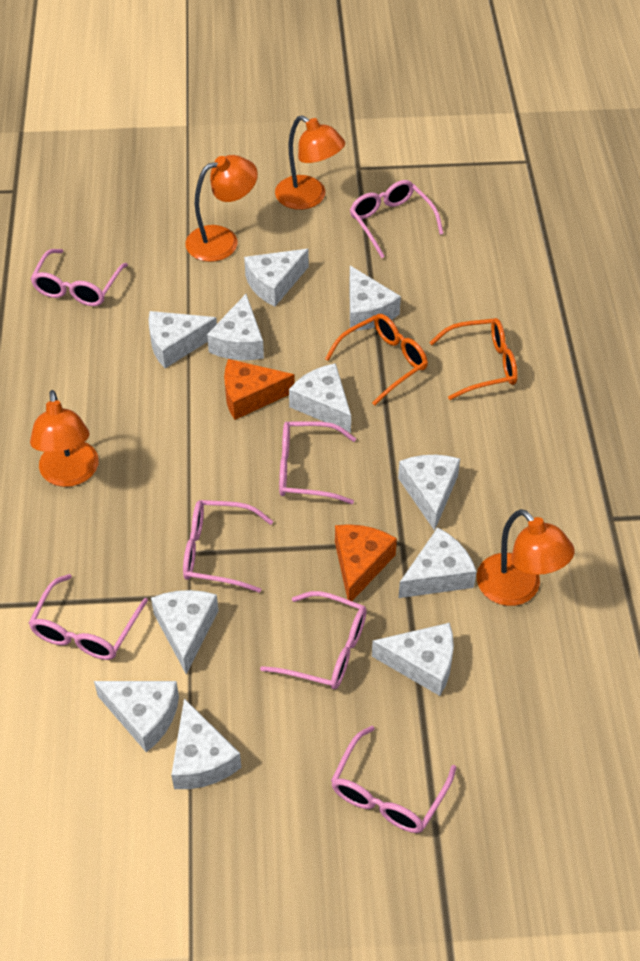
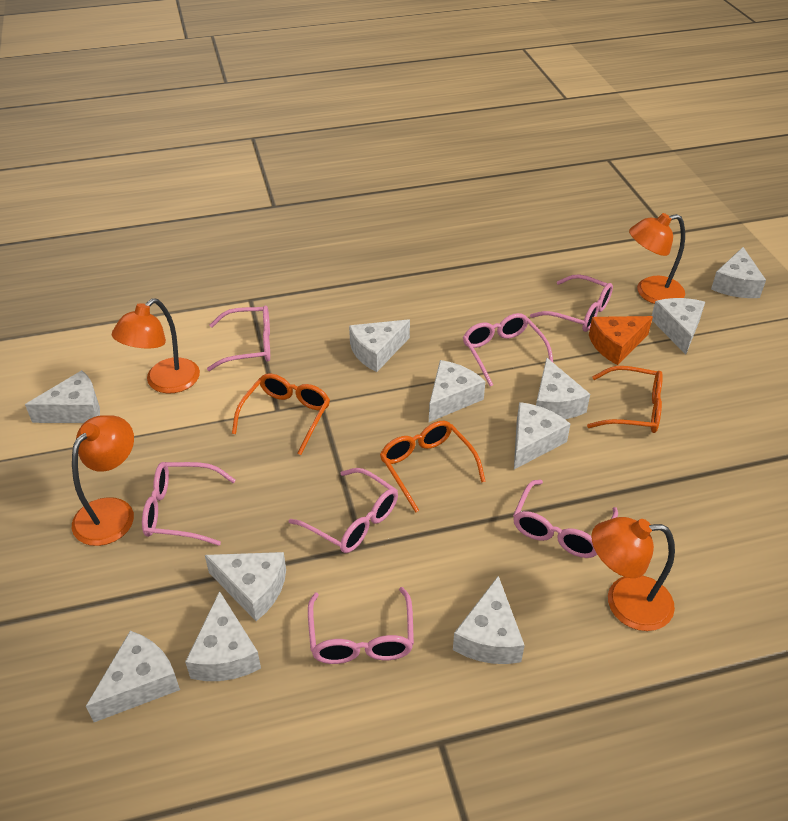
orange cheese: 2 -> 1
orange glasses: 2 -> 3

